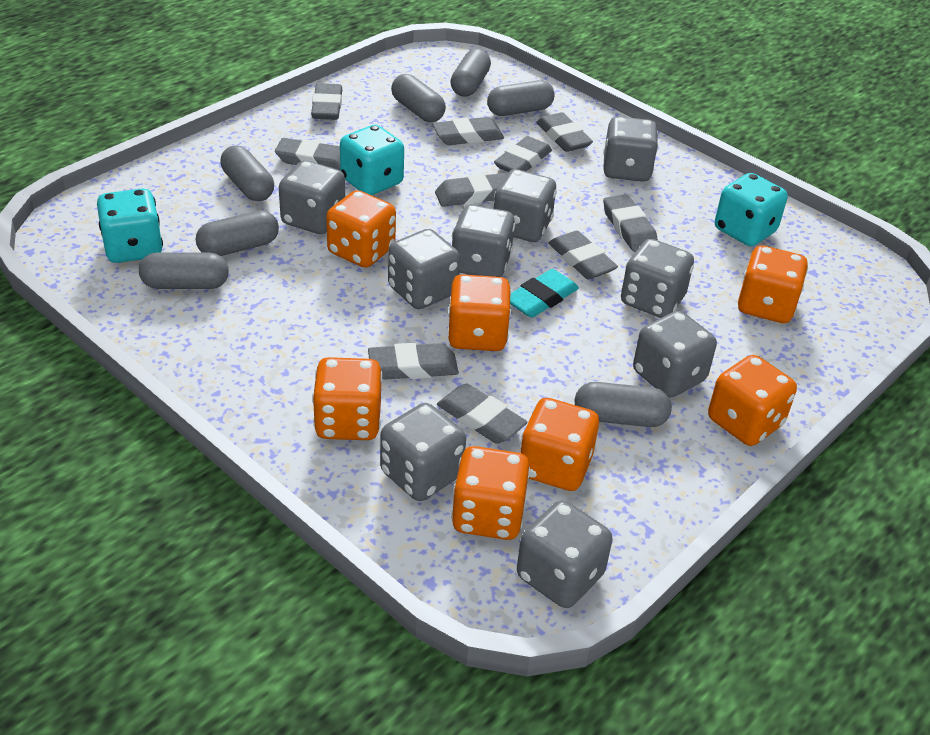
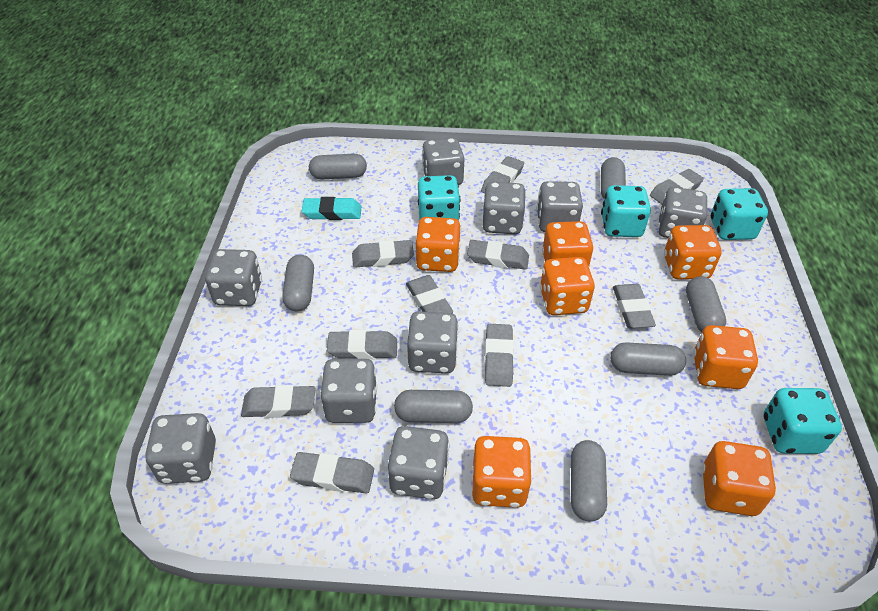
turquoise dice: 3 -> 4

